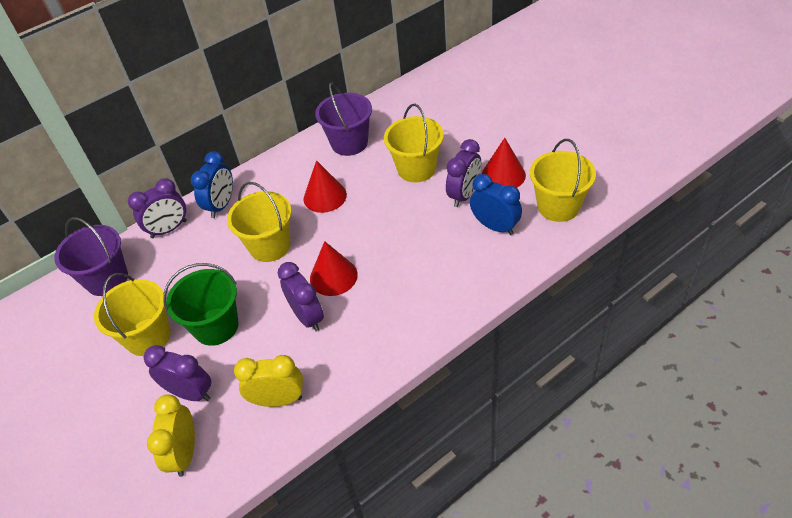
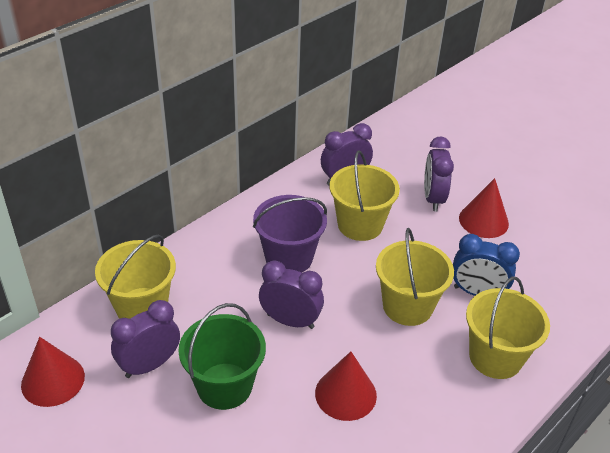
blue clock: 2 -> 1
purple bucket: 2 -> 1
yellow clock: 2 -> 0

